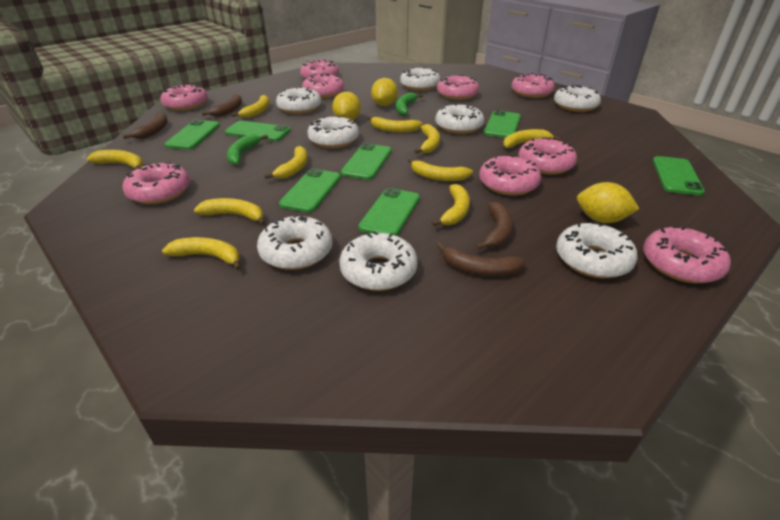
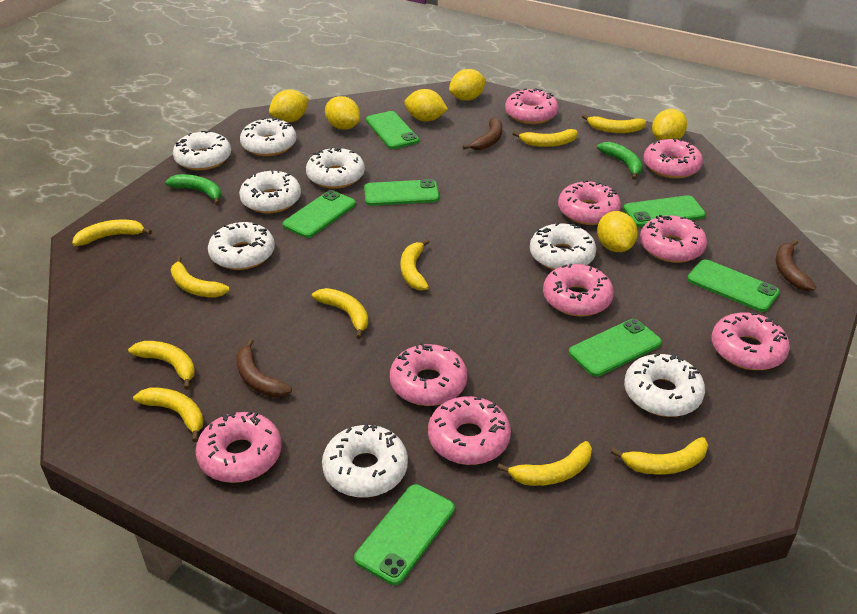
brown banana: 4 -> 3
yellow lemon: 3 -> 6

